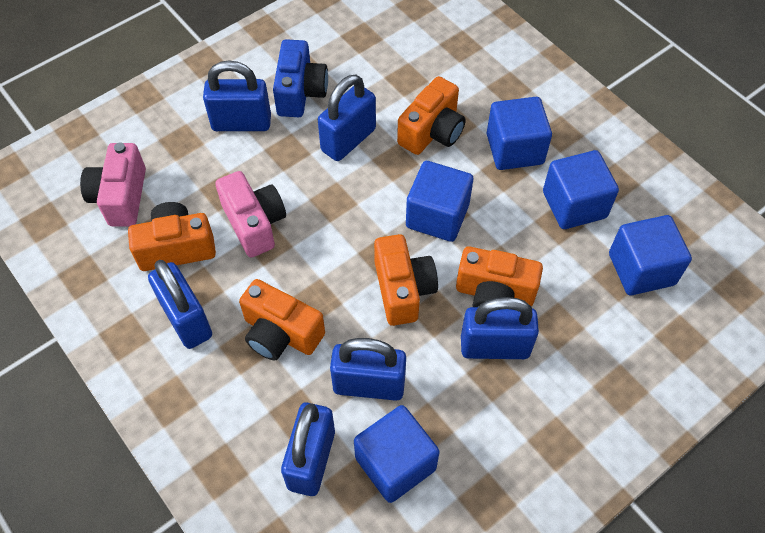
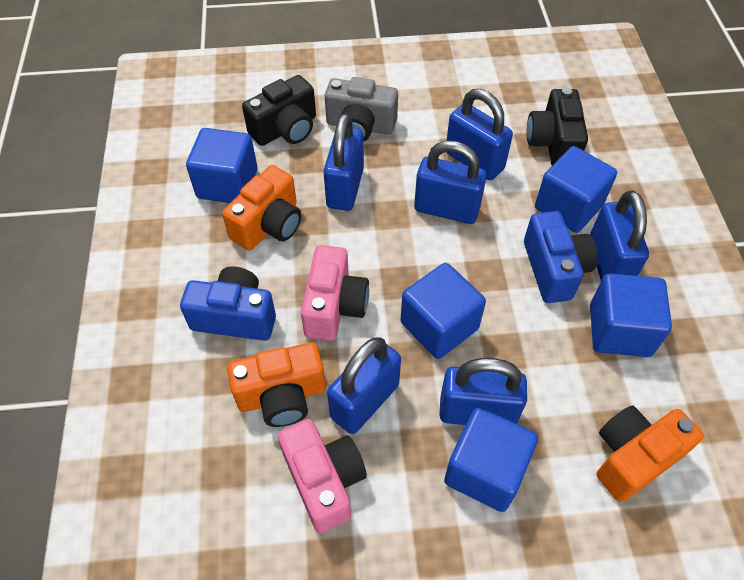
black camera: 0 -> 2
blue camera: 1 -> 2
grey camera: 0 -> 1
orange camera: 5 -> 3

